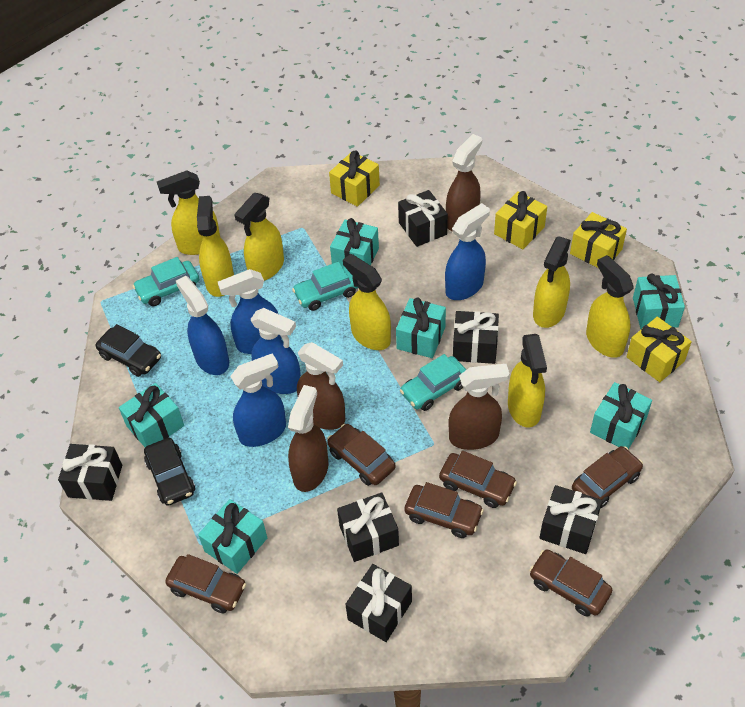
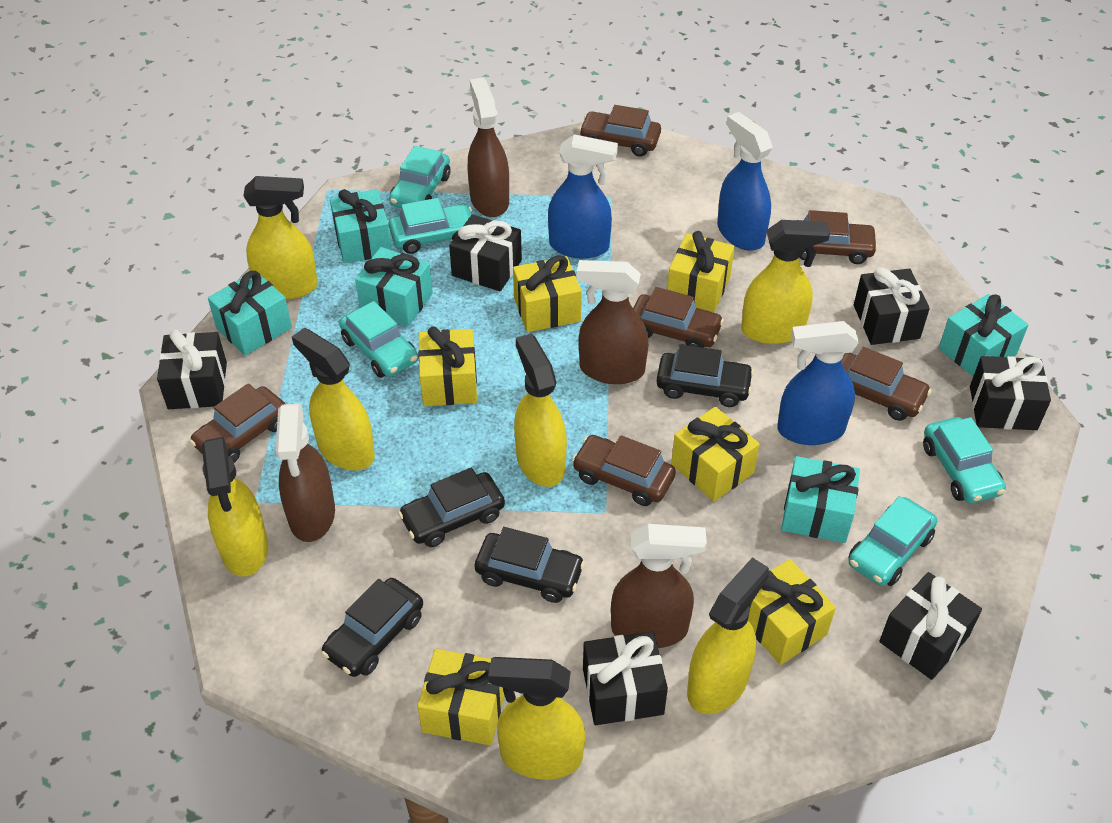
black car: 2 -> 4
blue spray bottle: 5 -> 3
turquoise car: 3 -> 5
turquoise gift: 6 -> 5
yellow gift: 4 -> 6

